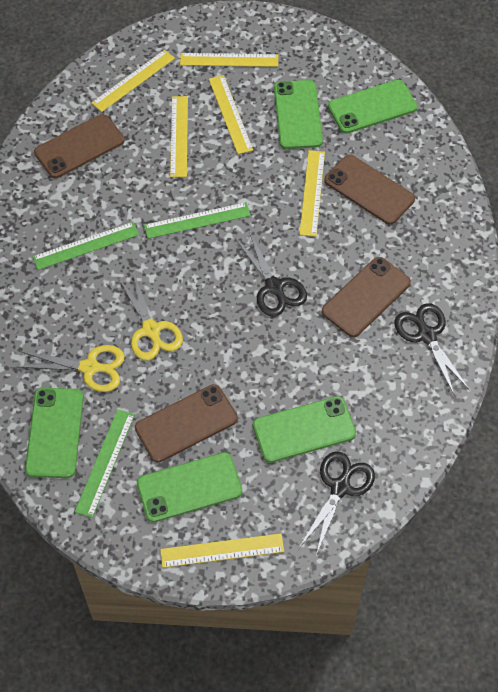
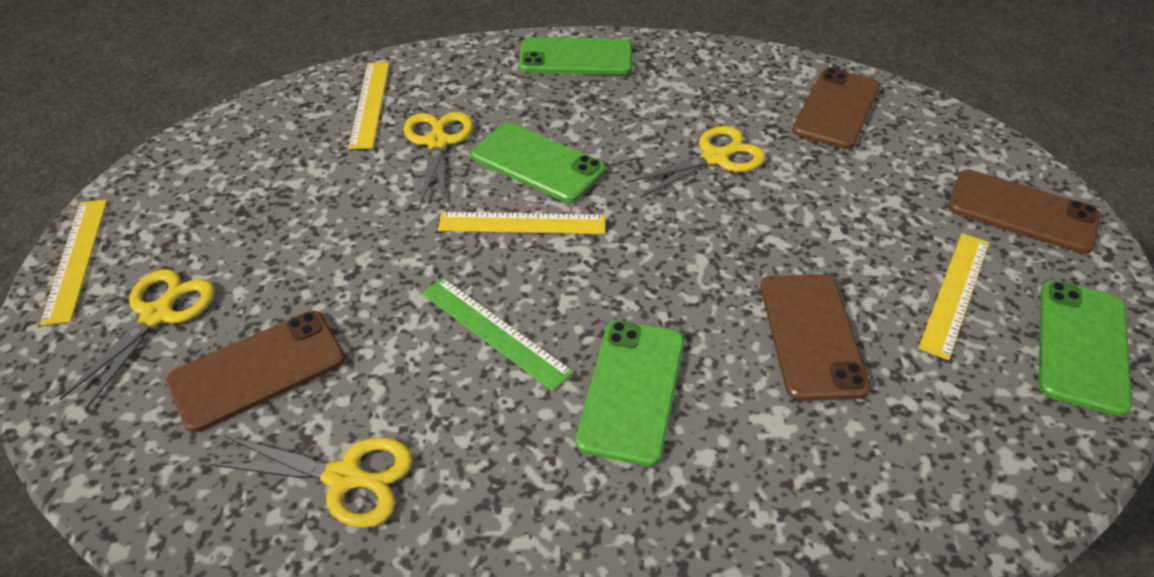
black scissors: 3 -> 0
green phone: 5 -> 4
green ruler: 3 -> 1
yellow ruler: 6 -> 4
yellow scissors: 2 -> 4

